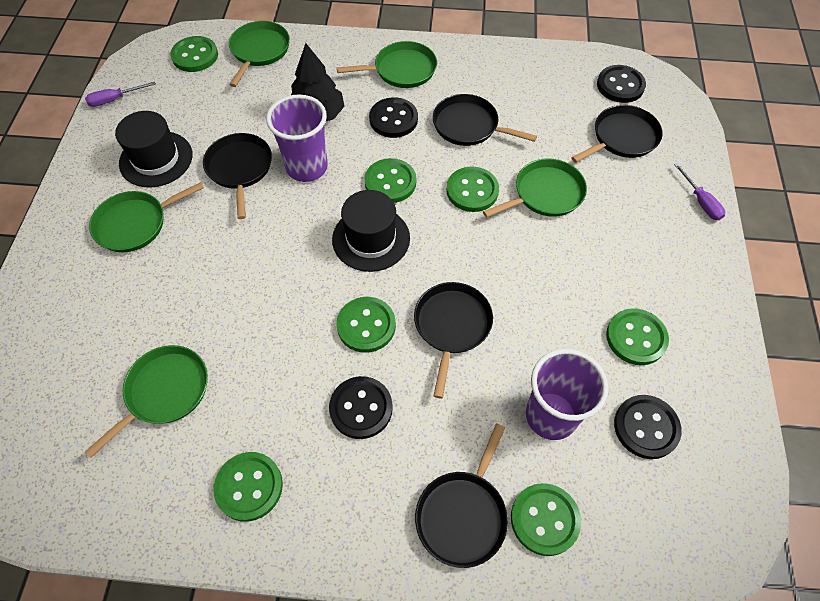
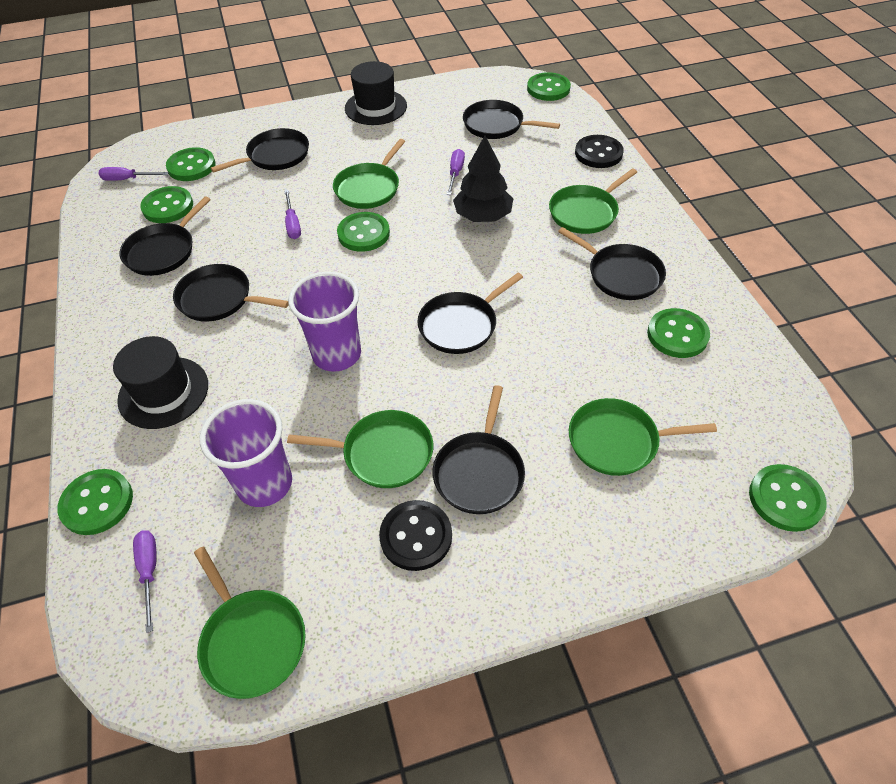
black button: 4 -> 2
black pan: 5 -> 7
purple screwdriver: 2 -> 4

